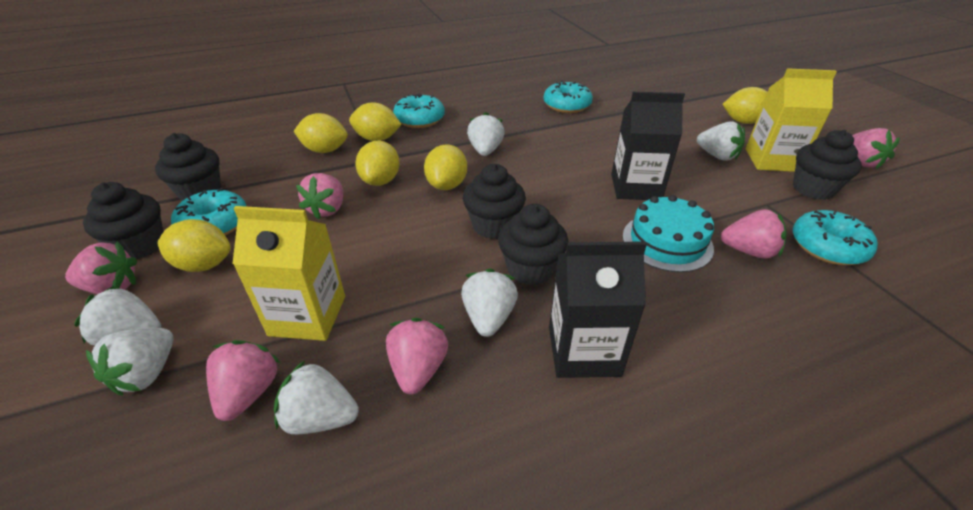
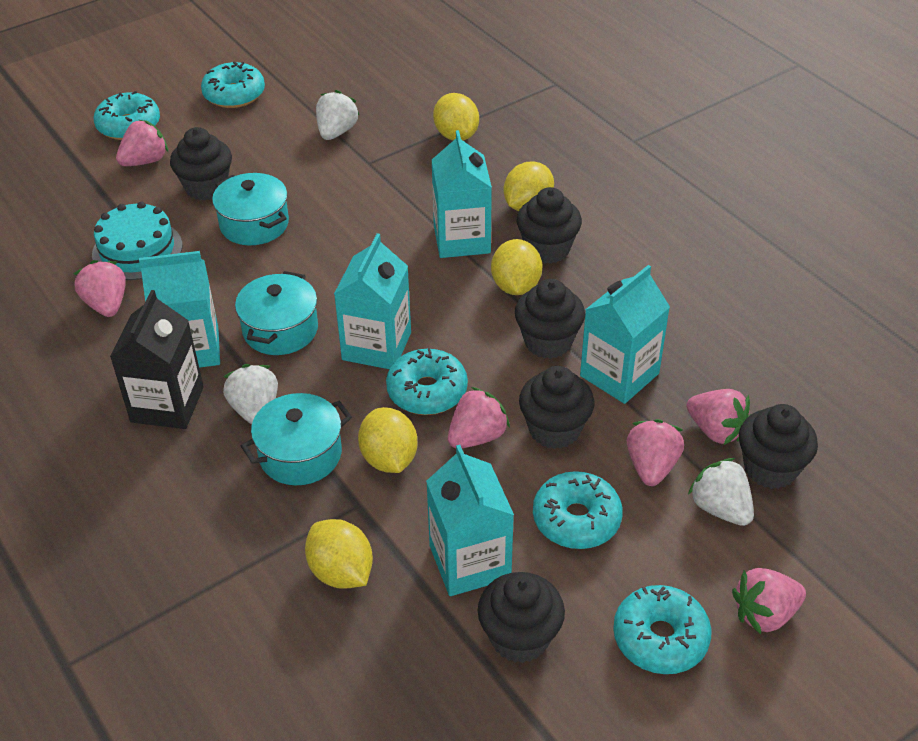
black carton: 2 -> 1
black cupcake: 5 -> 6
turquoise carton: 0 -> 5
turquoise donut: 4 -> 5
turquoise pot: 0 -> 3
white strawberry: 6 -> 3
yellow carton: 2 -> 0
yellow lemon: 6 -> 5

